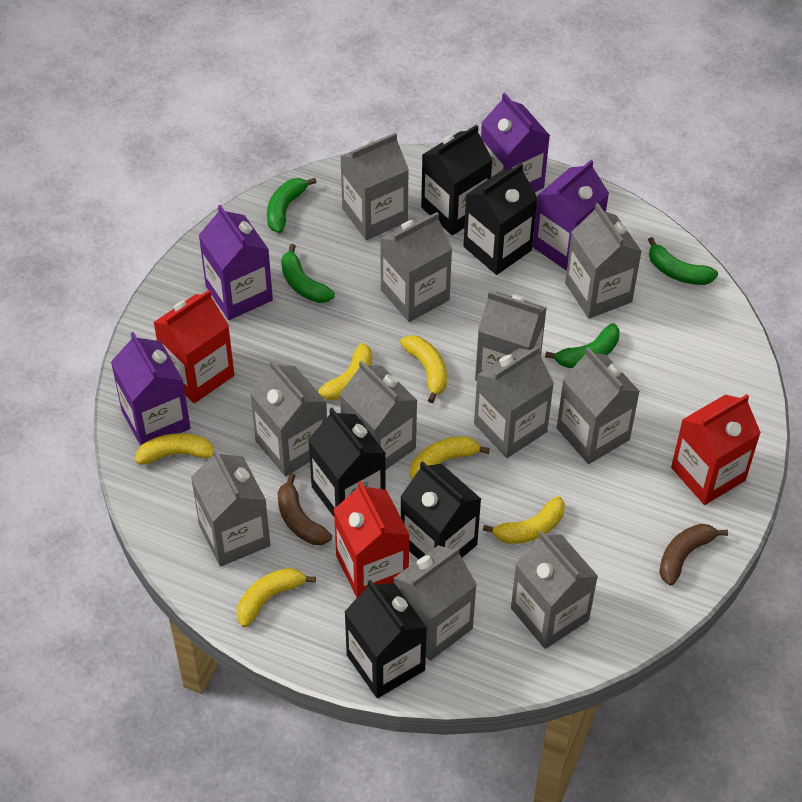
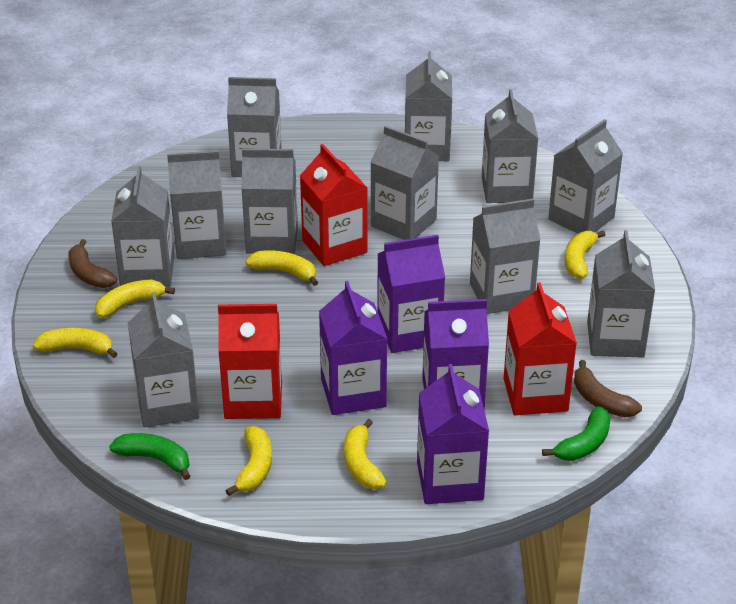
black carton: 5 -> 0
green banana: 4 -> 2

